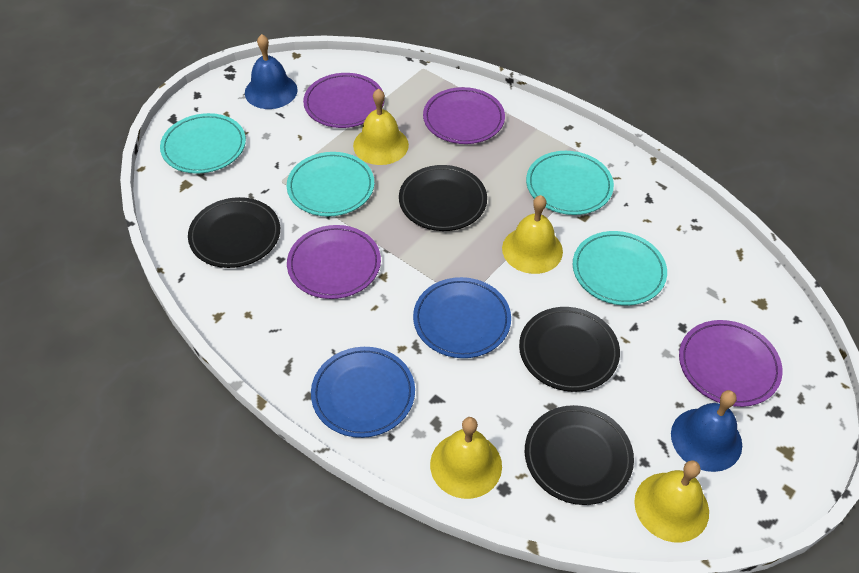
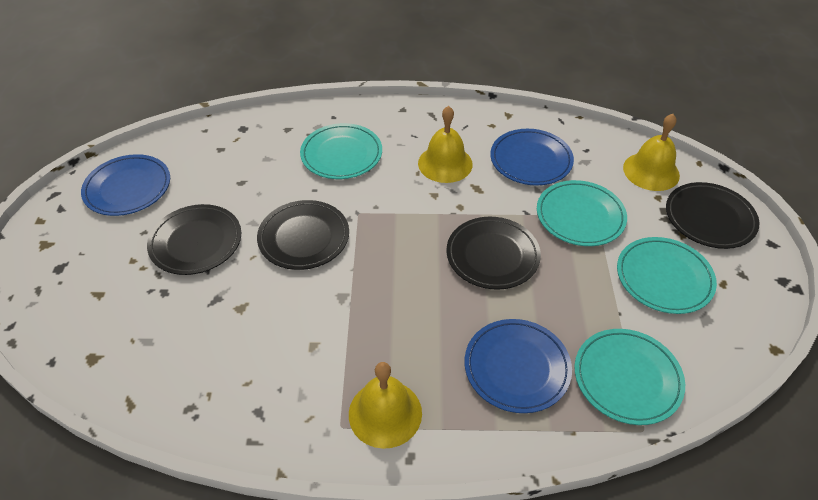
blue bell: 2 -> 0
blue plate: 2 -> 3
purple plate: 4 -> 0
yellow bell: 4 -> 3

